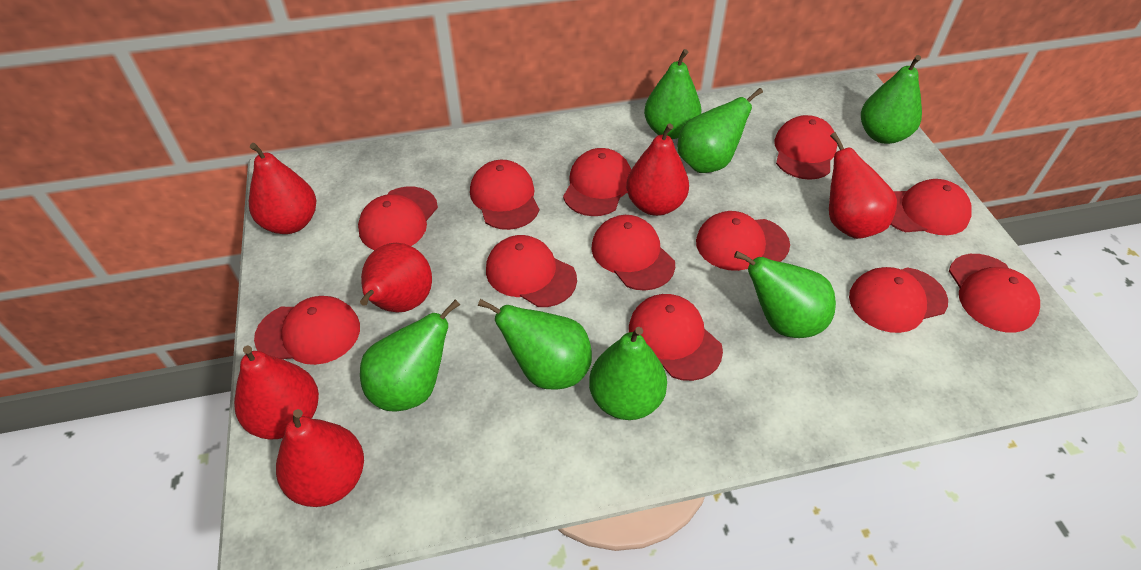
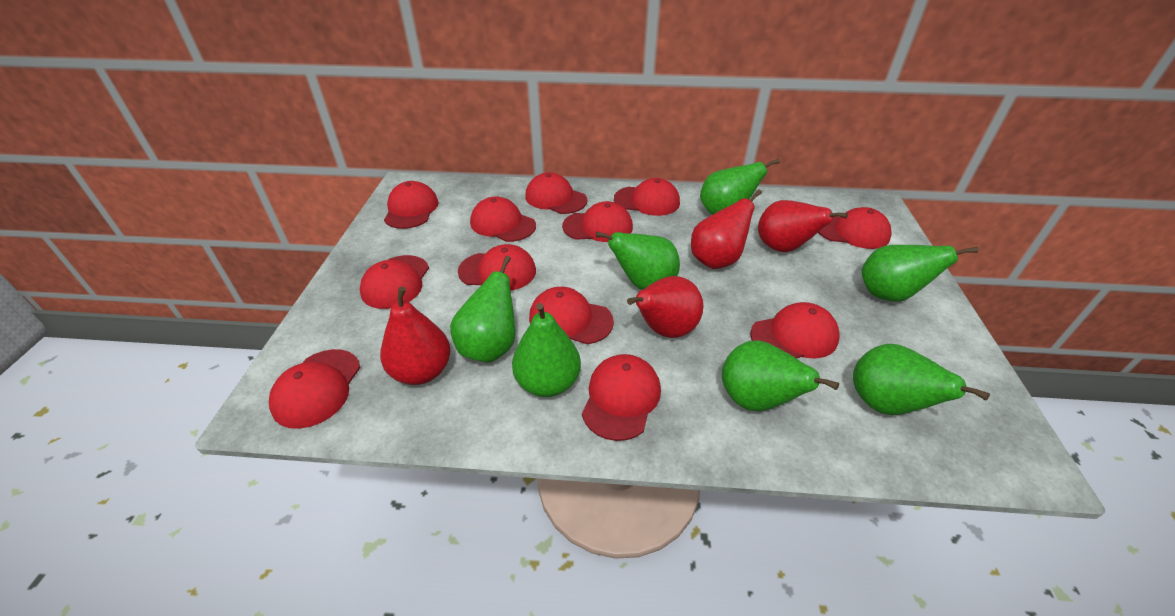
red pear: 6 -> 4

